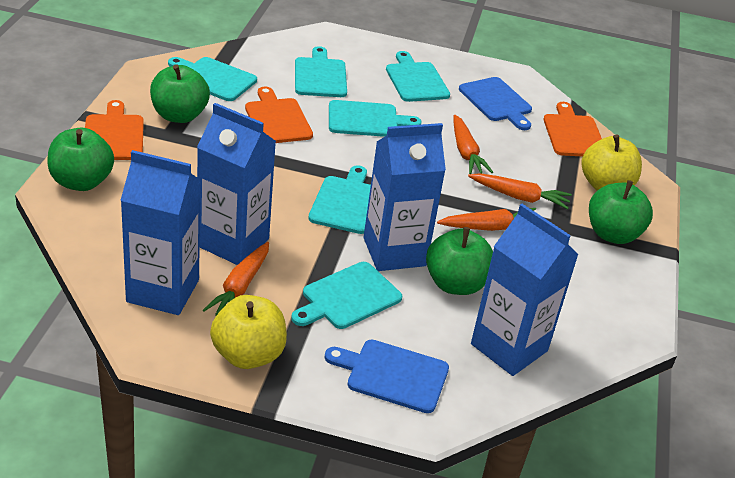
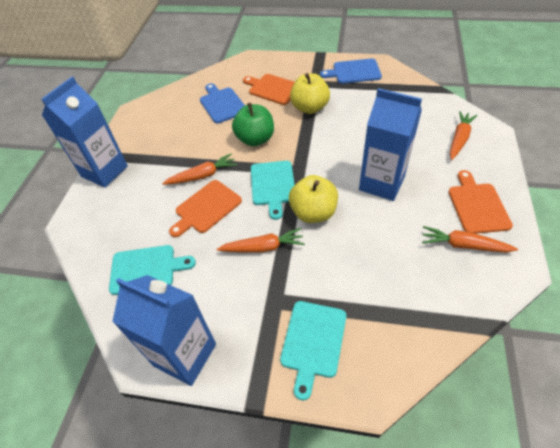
blue carton: 4 -> 3
green apple: 4 -> 1
turquoise cutting board: 6 -> 3

